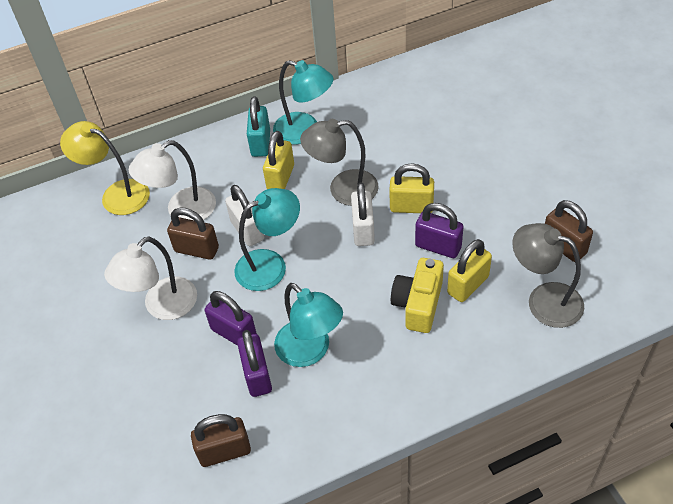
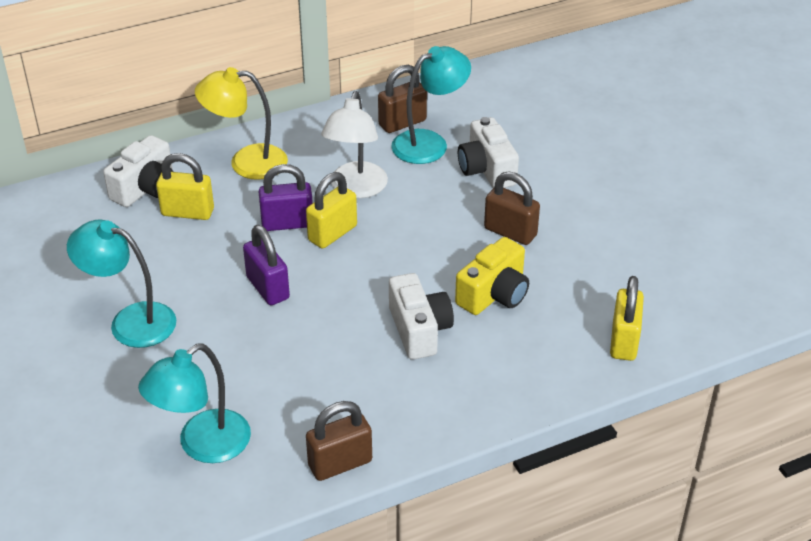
grey lamp: 2 -> 0
purple padlock: 3 -> 2
turquoise padlock: 1 -> 0
white camera: 0 -> 3
white lamp: 2 -> 1
white padlock: 2 -> 0

